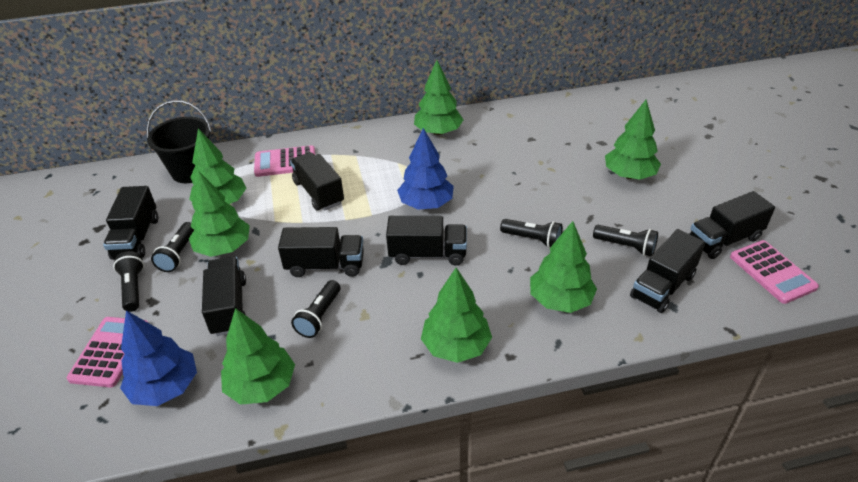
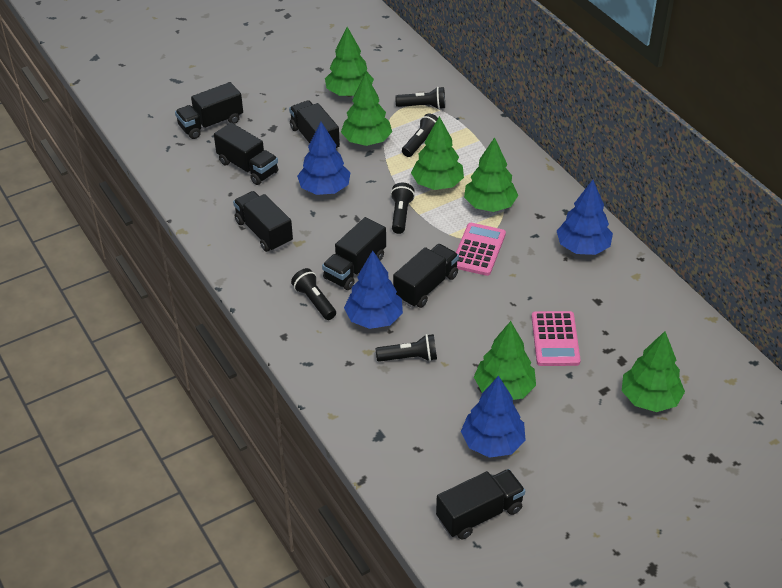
black bucket: 1 -> 0
blue tree: 2 -> 4
green tree: 7 -> 6
pink calculator: 3 -> 2

